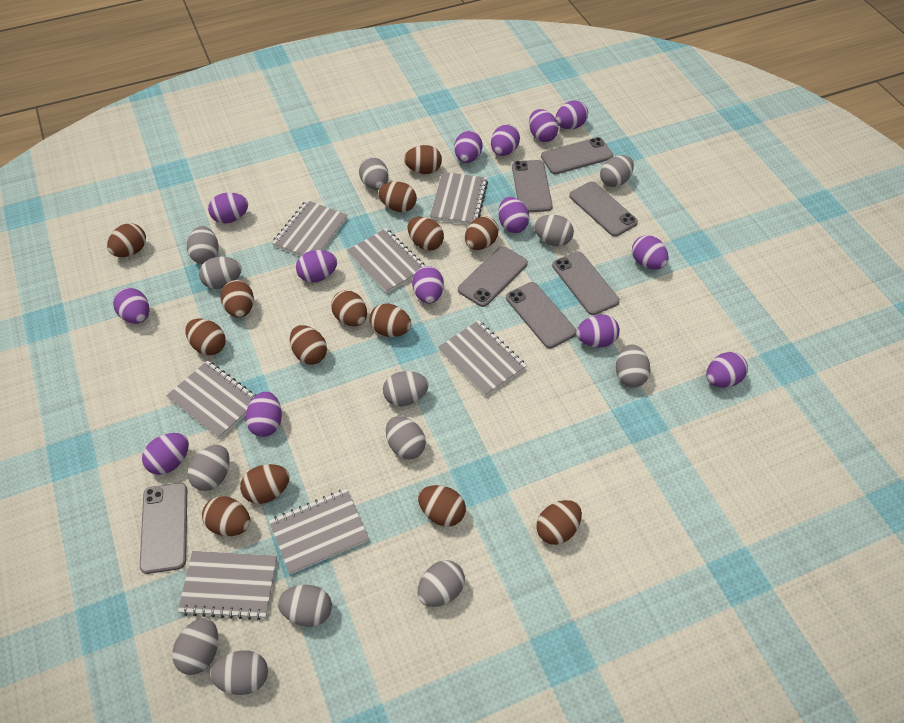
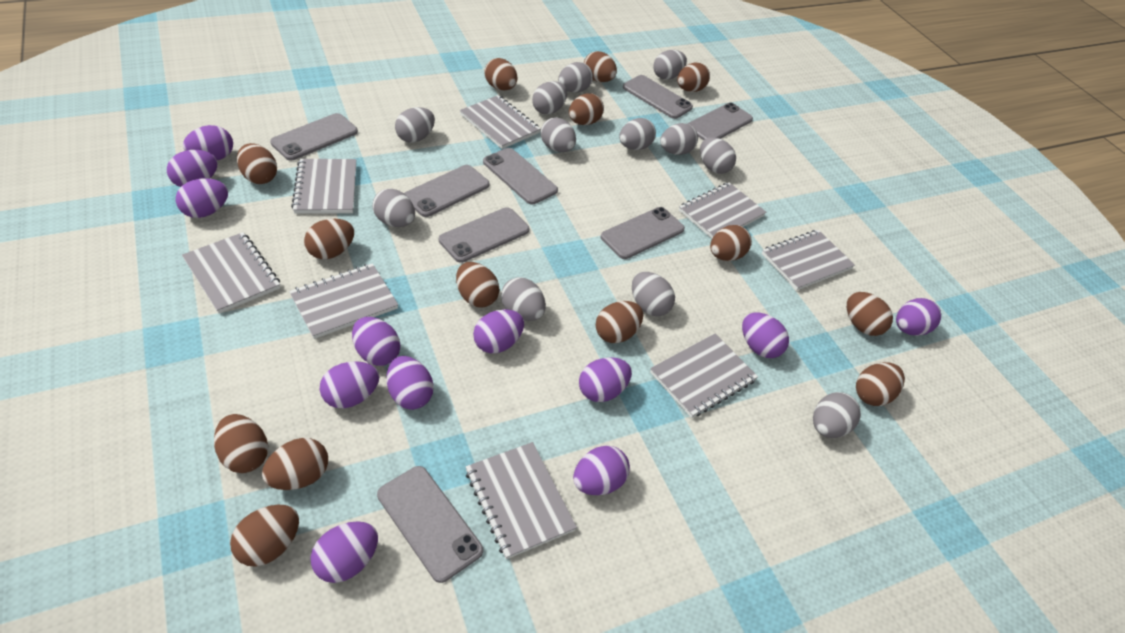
grey egg: 13 -> 12
grey notebook: 7 -> 8
grey phone: 7 -> 8
purple egg: 14 -> 12

